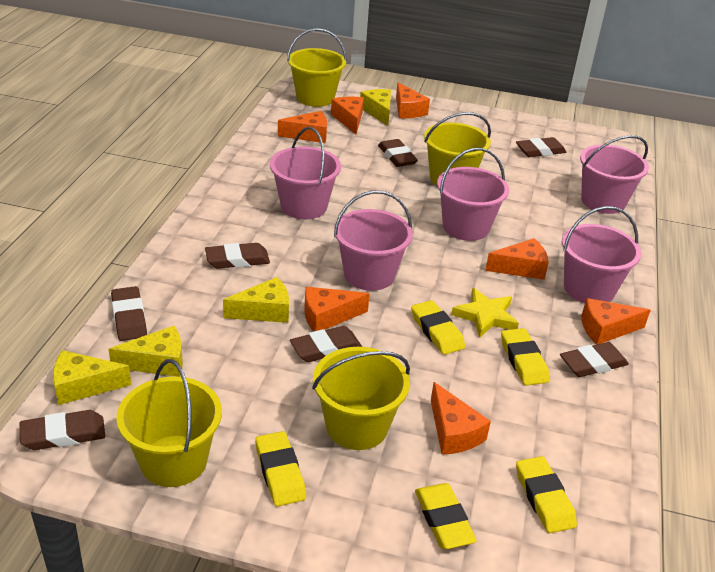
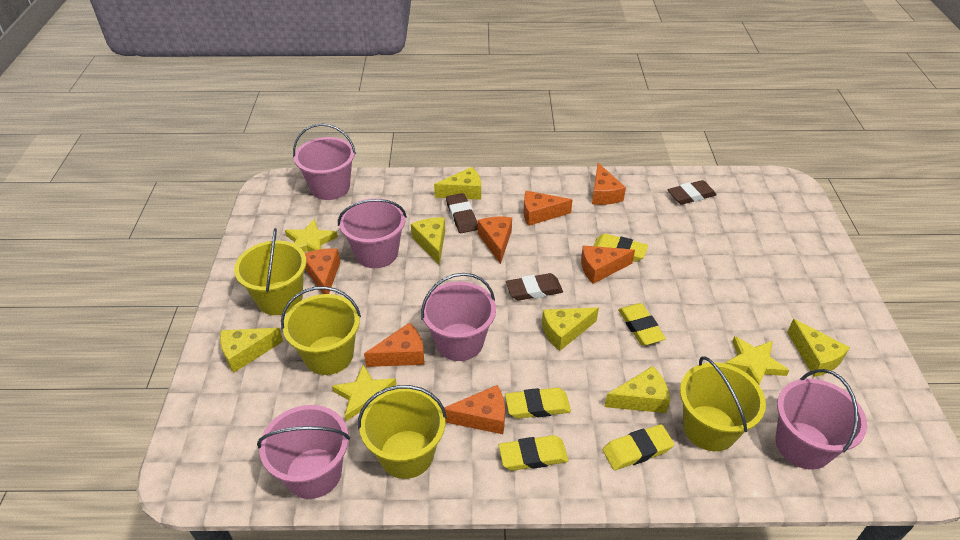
brown eraser: 7 -> 3
yellow cheese: 4 -> 6
yellow star: 1 -> 3

